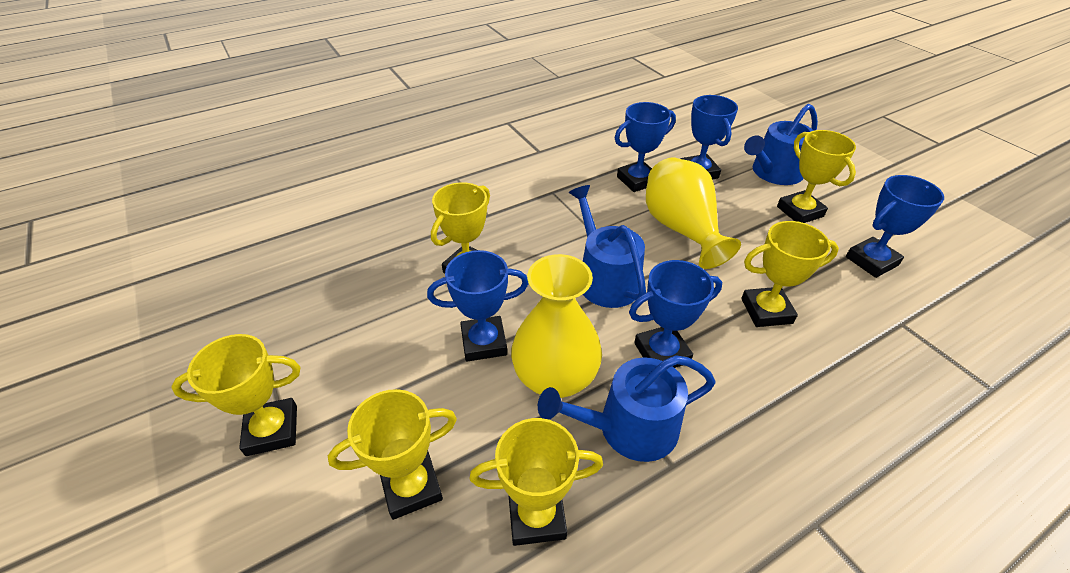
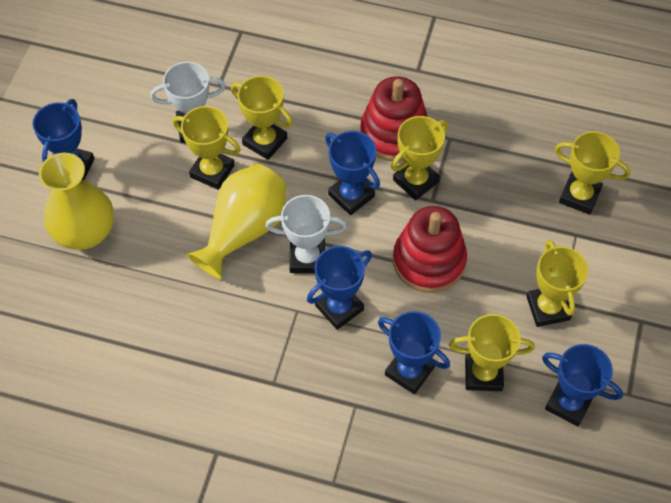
blue watering can: 3 -> 0
red stacking toy: 0 -> 2
white trophy: 0 -> 2

